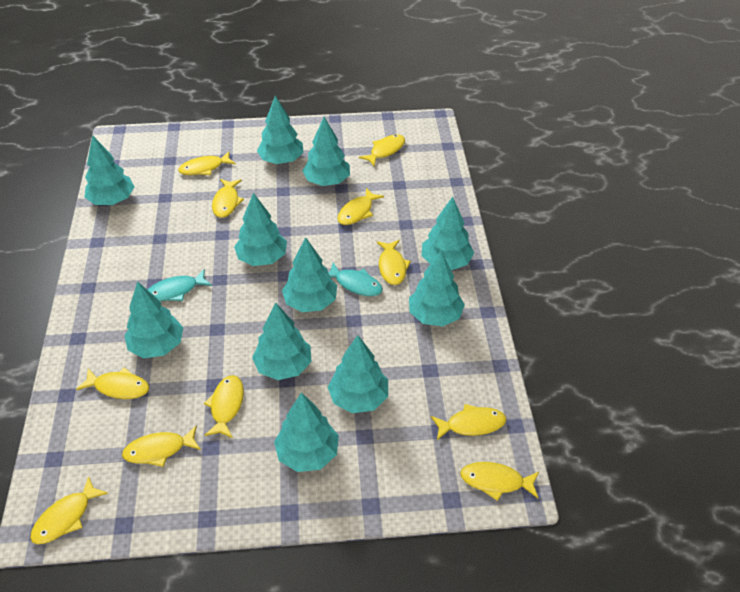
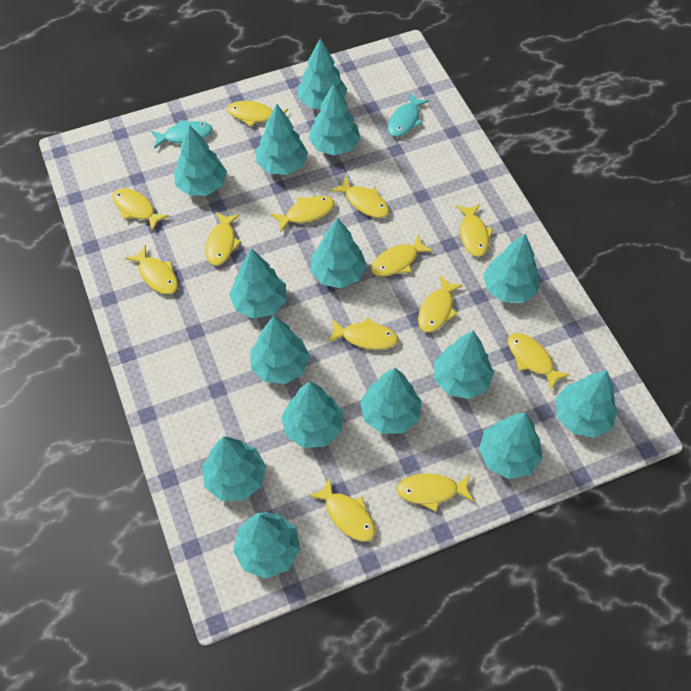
turquoise tree: 11 -> 15
yellow fish: 11 -> 13

